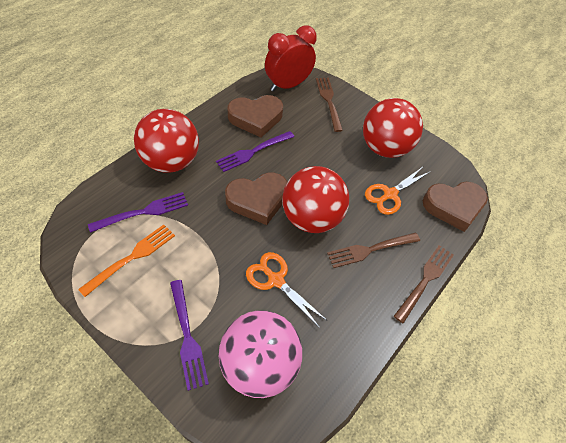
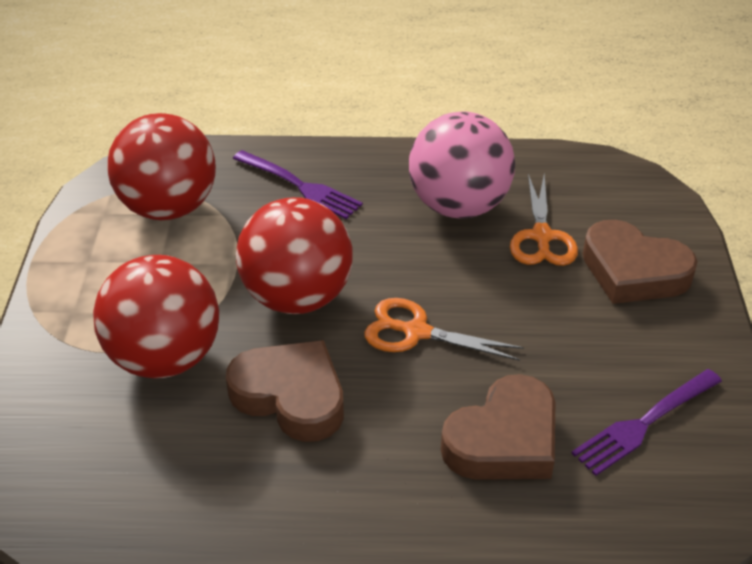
brown fork: 3 -> 0
orange fork: 1 -> 0
purple fork: 3 -> 2
red clock: 1 -> 0

